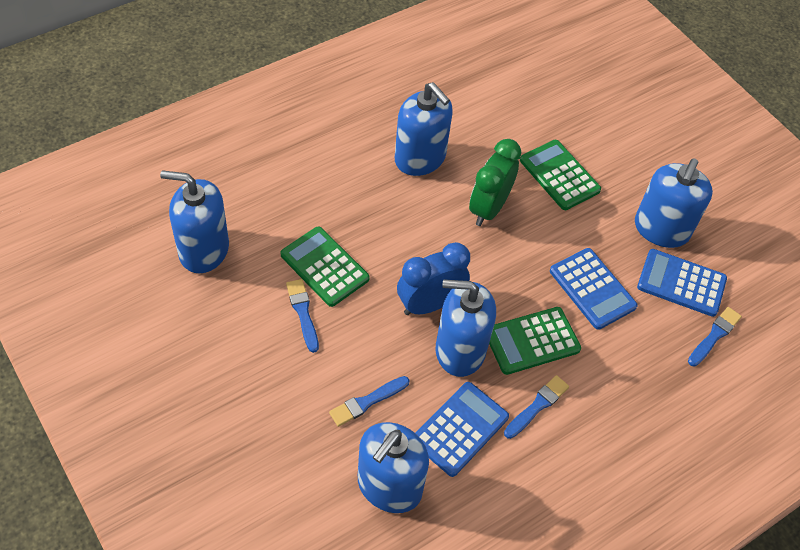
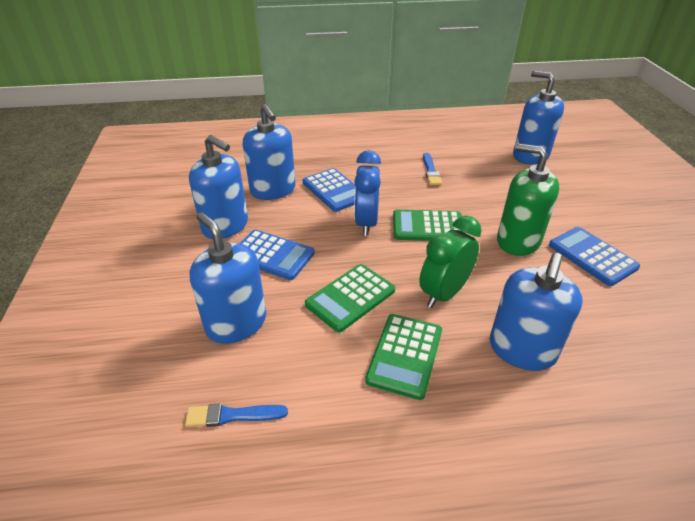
blue brush: 4 -> 2
green soap dispenser: 0 -> 1

